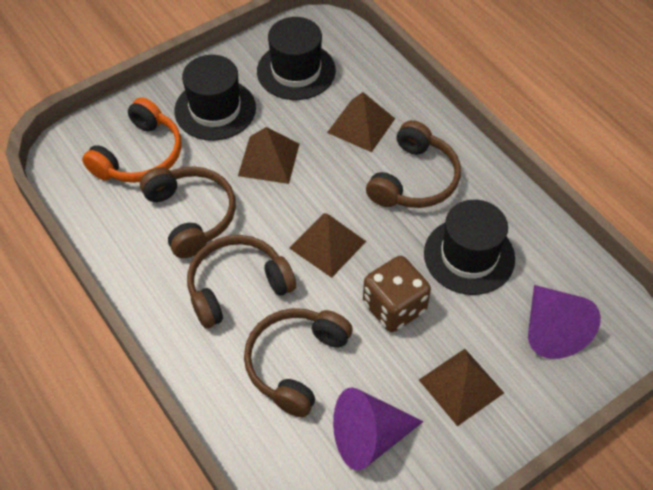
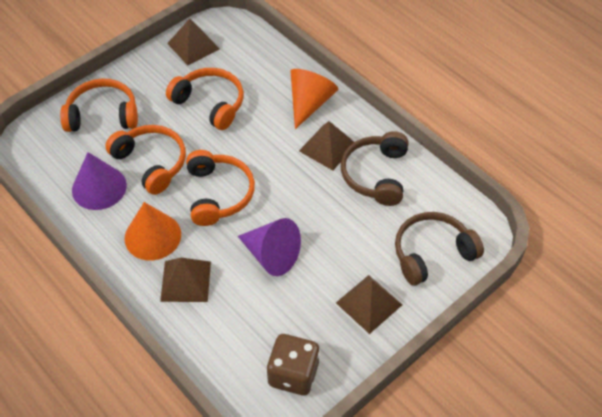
black hat: 3 -> 0
brown headphones: 4 -> 2
orange cone: 0 -> 2
orange headphones: 1 -> 4

